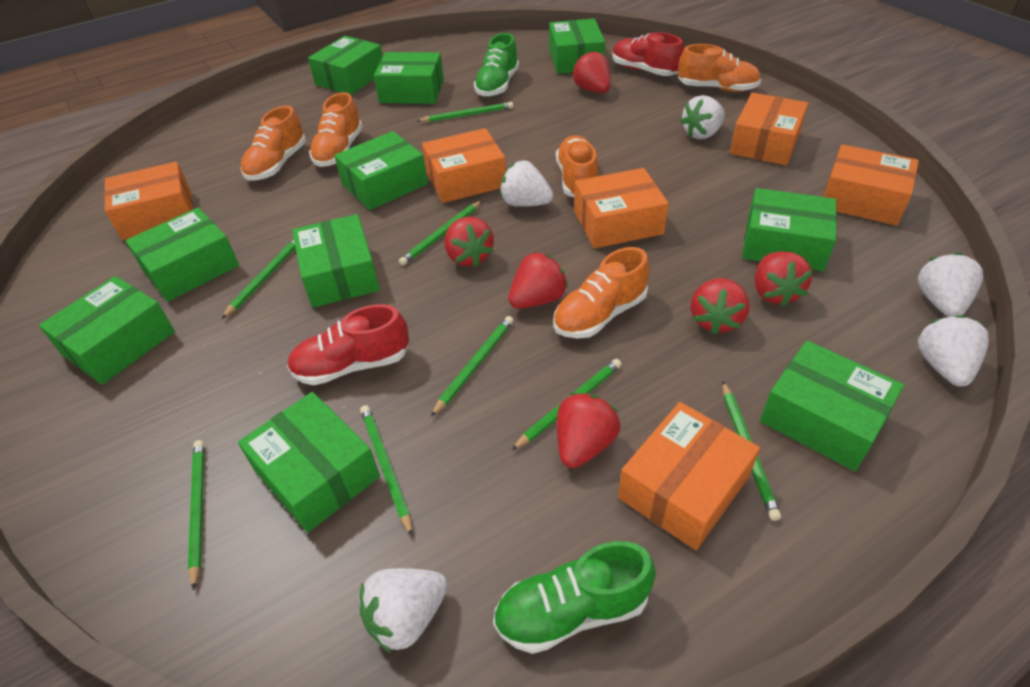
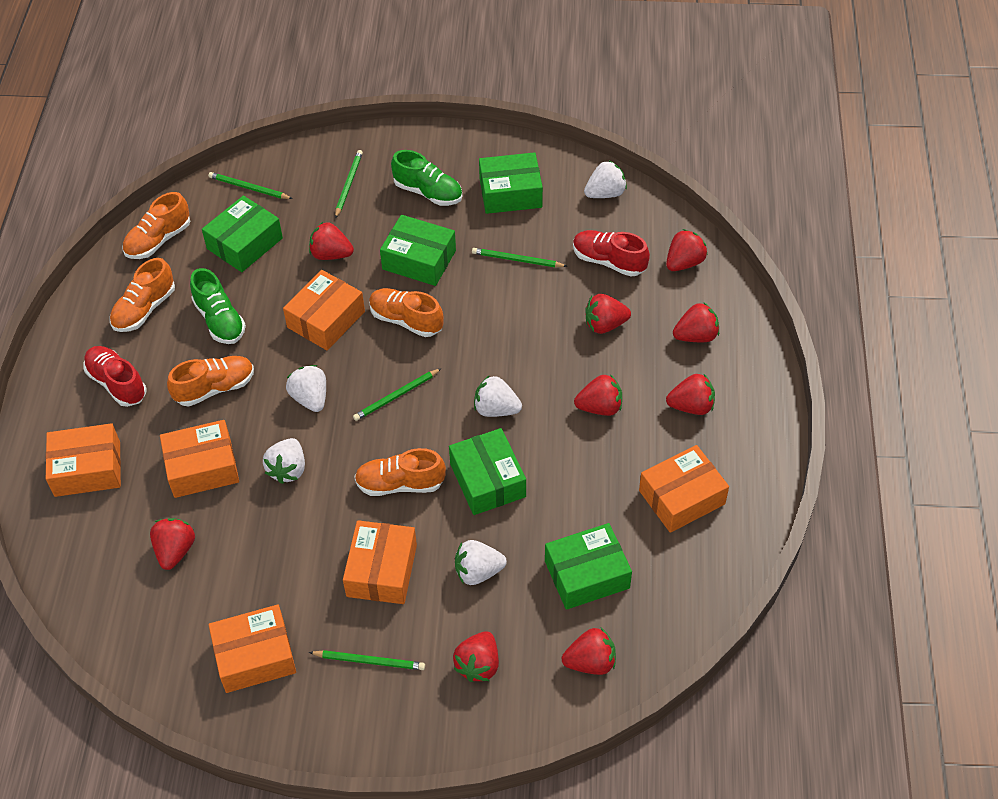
green box: 10 -> 5
green pencil: 8 -> 5
red strawberry: 6 -> 9

